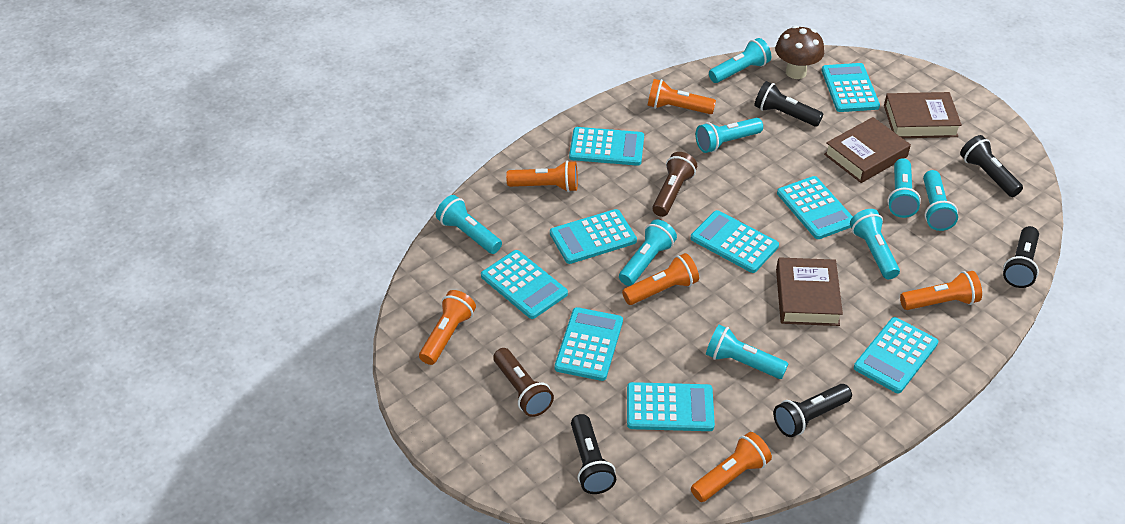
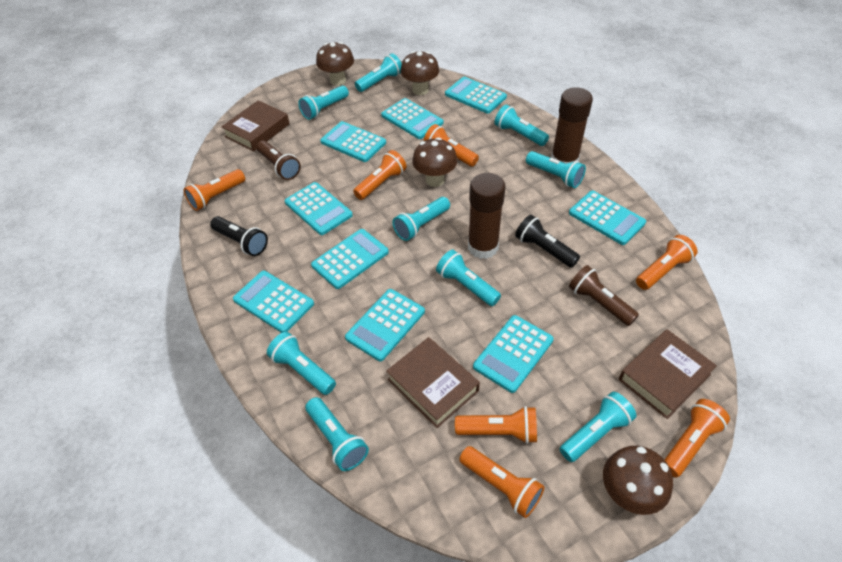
black flashlight: 5 -> 2
brown glue stick: 0 -> 2
brown mushroom: 1 -> 4
orange flashlight: 6 -> 7
turquoise flashlight: 8 -> 9

